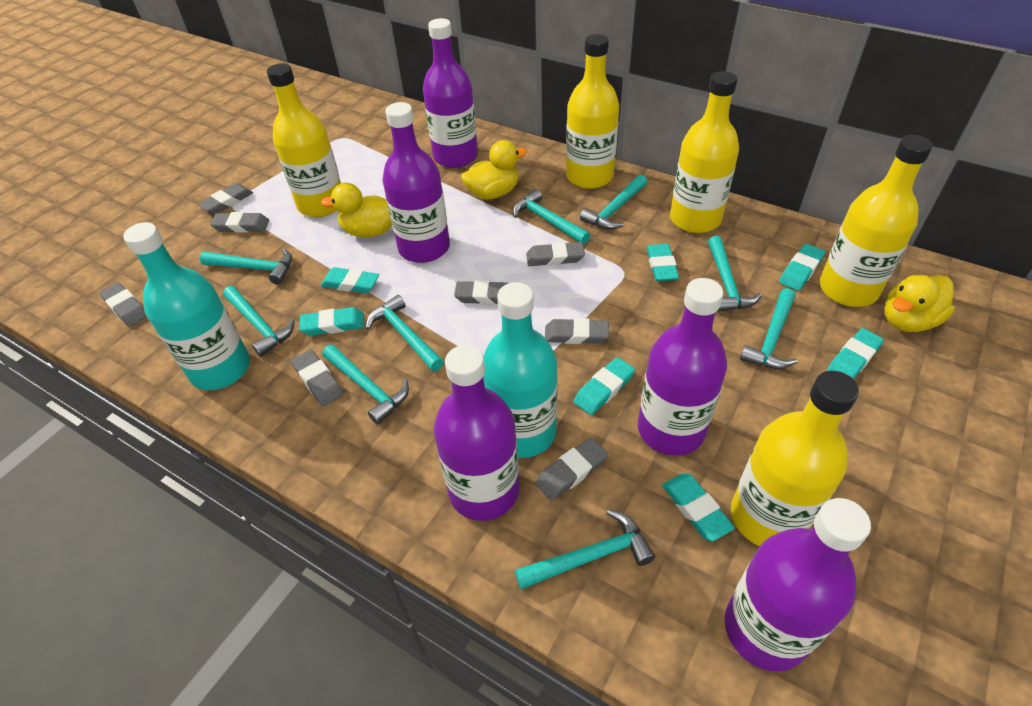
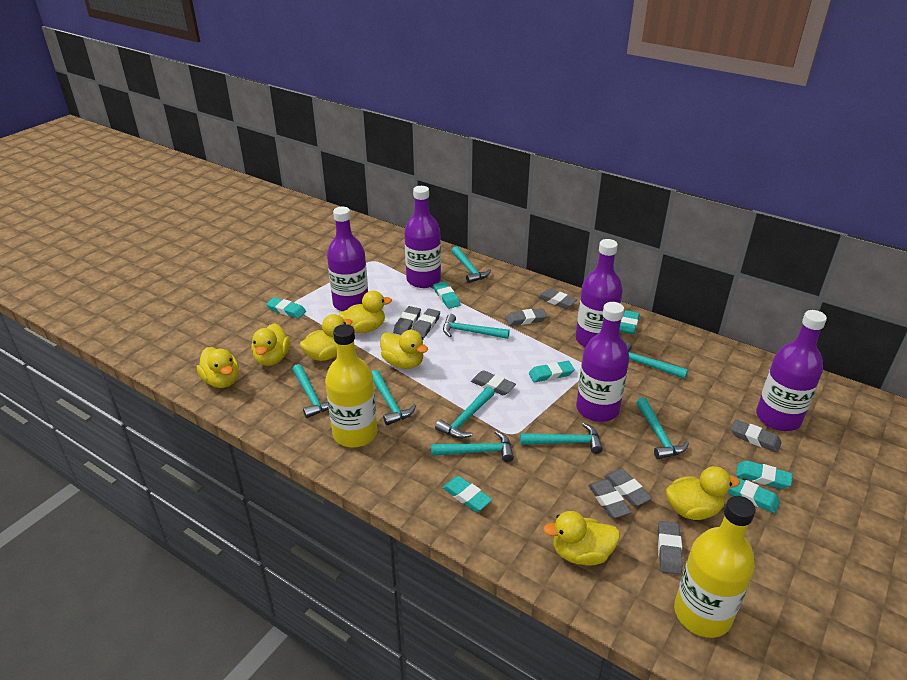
grey eraser: 8 -> 9
turquoise bottle: 2 -> 0
yellow bottle: 5 -> 2
yellow duck: 3 -> 7

